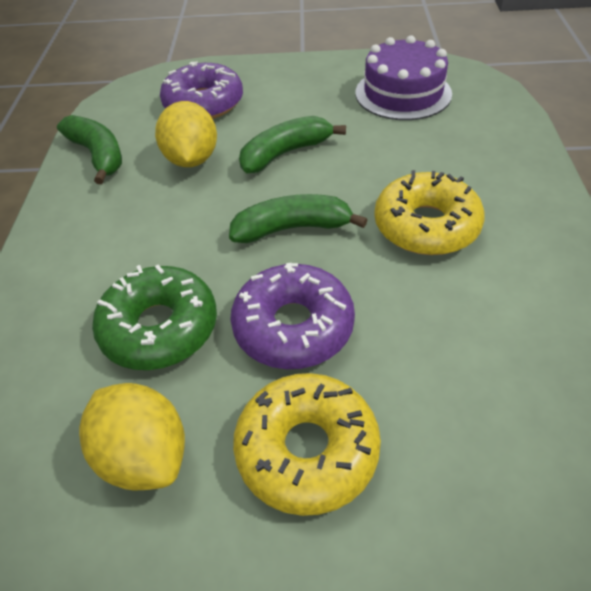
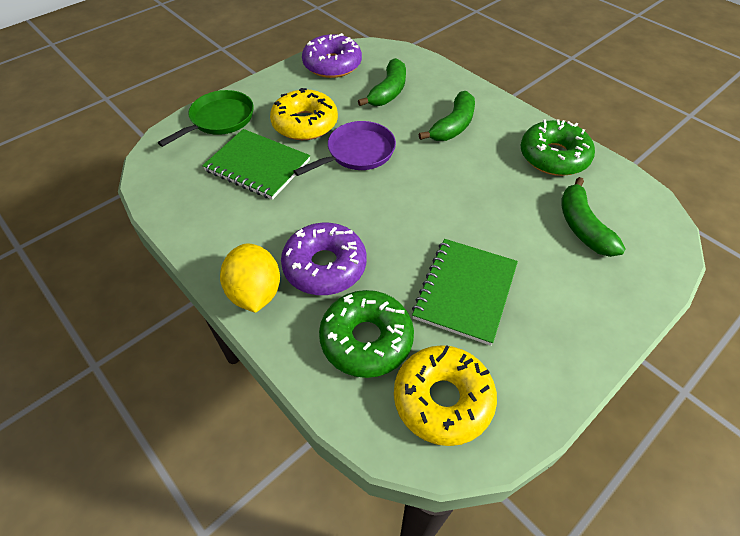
green donut: 1 -> 2
green notebook: 0 -> 2
green pan: 0 -> 1
purple cake: 1 -> 0
purple pan: 0 -> 1
yellow lemon: 2 -> 1

